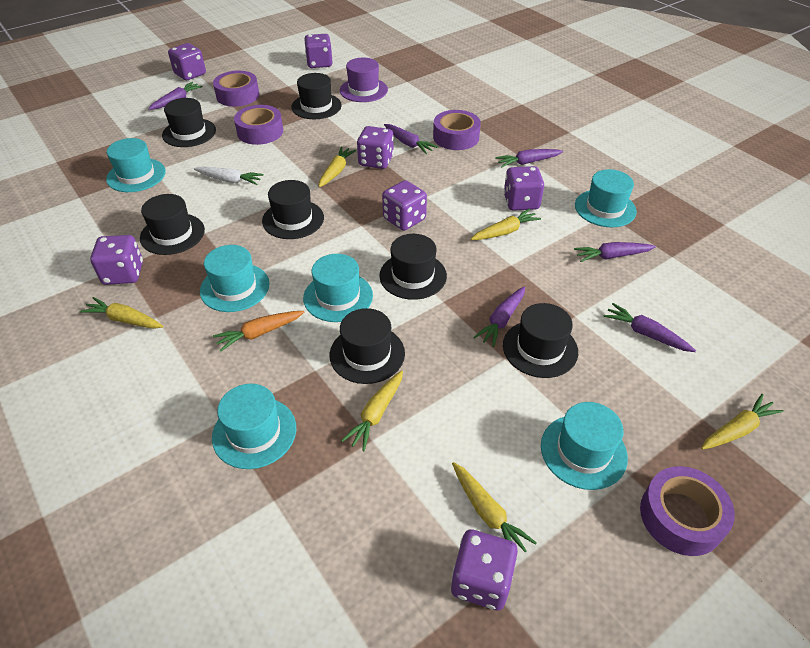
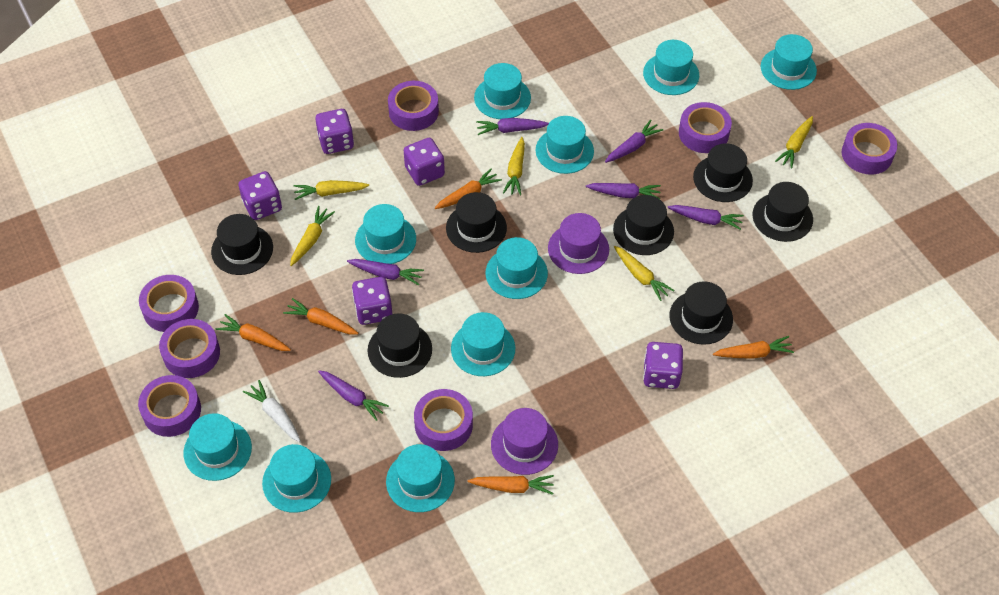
orange carrot: 1 -> 5
purple dice: 7 -> 5
purple hat: 1 -> 2
purple tape: 4 -> 7
turquoise hat: 6 -> 10
yellow carrot: 6 -> 5

